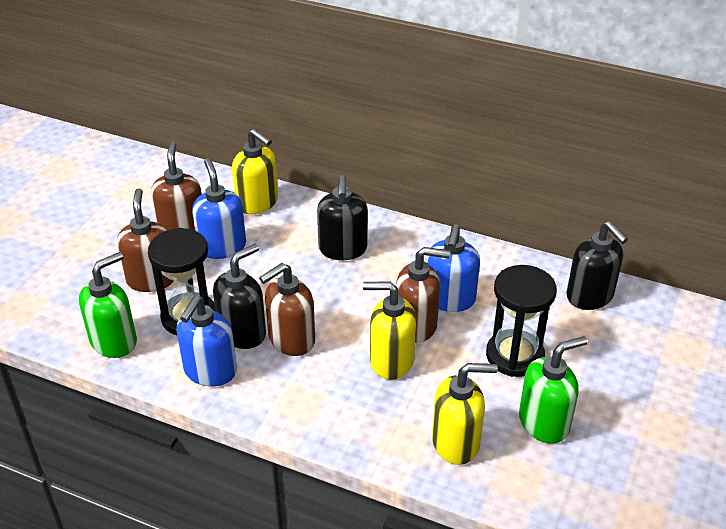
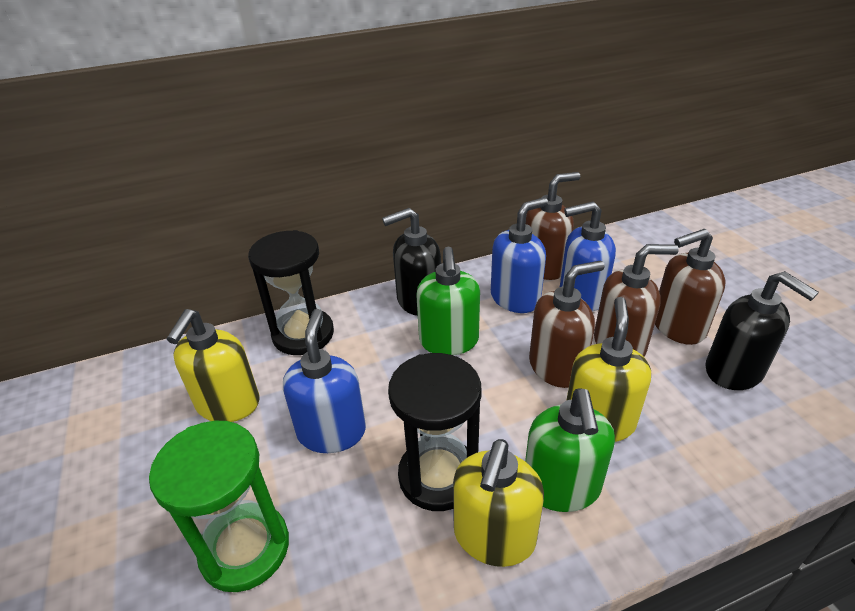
black soap dispenser: 3 -> 2
green hourglass: 0 -> 1

